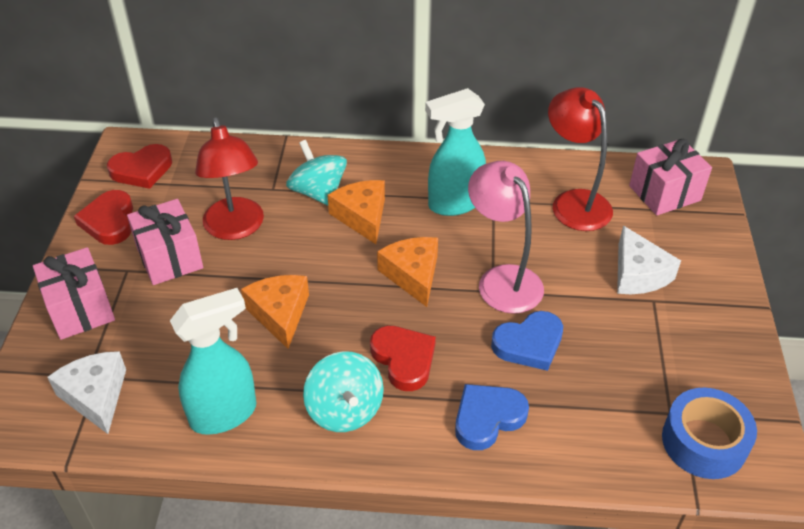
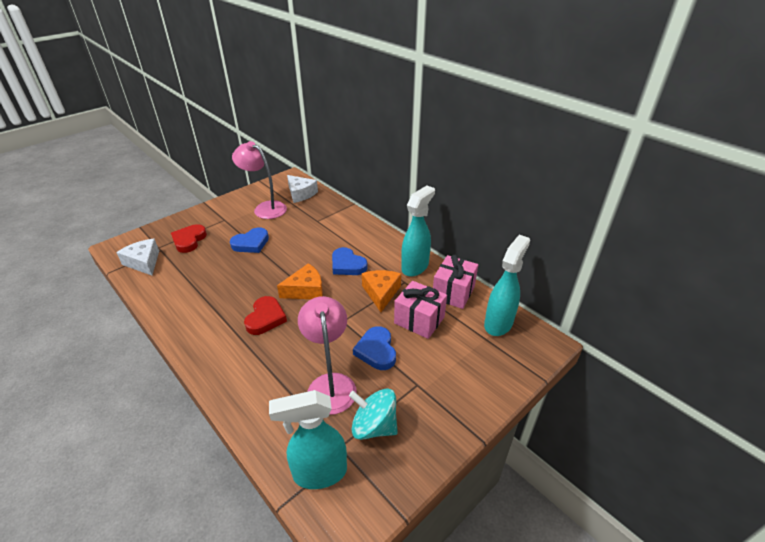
blue heart: 2 -> 3
blue tape: 1 -> 0
orange cheese: 3 -> 2
pink gift: 3 -> 2
pink lamp: 1 -> 2
red heart: 3 -> 2
red lamp: 2 -> 0
turquoise spinning top: 2 -> 1
turquoise spray bottle: 2 -> 3

